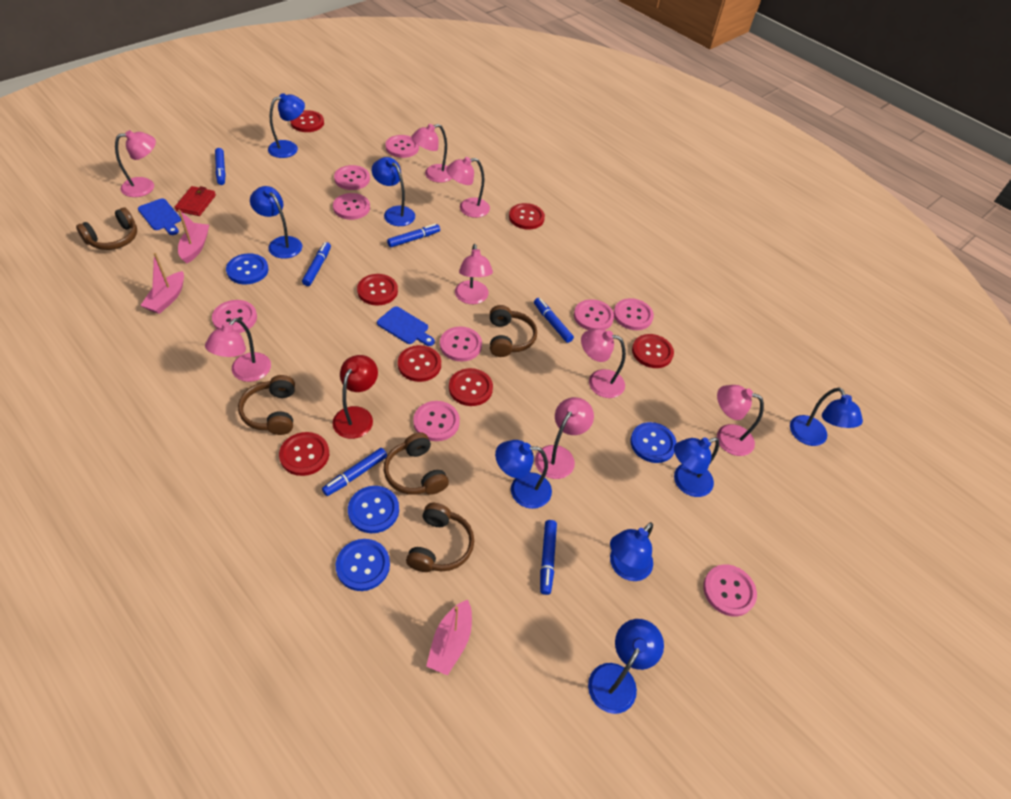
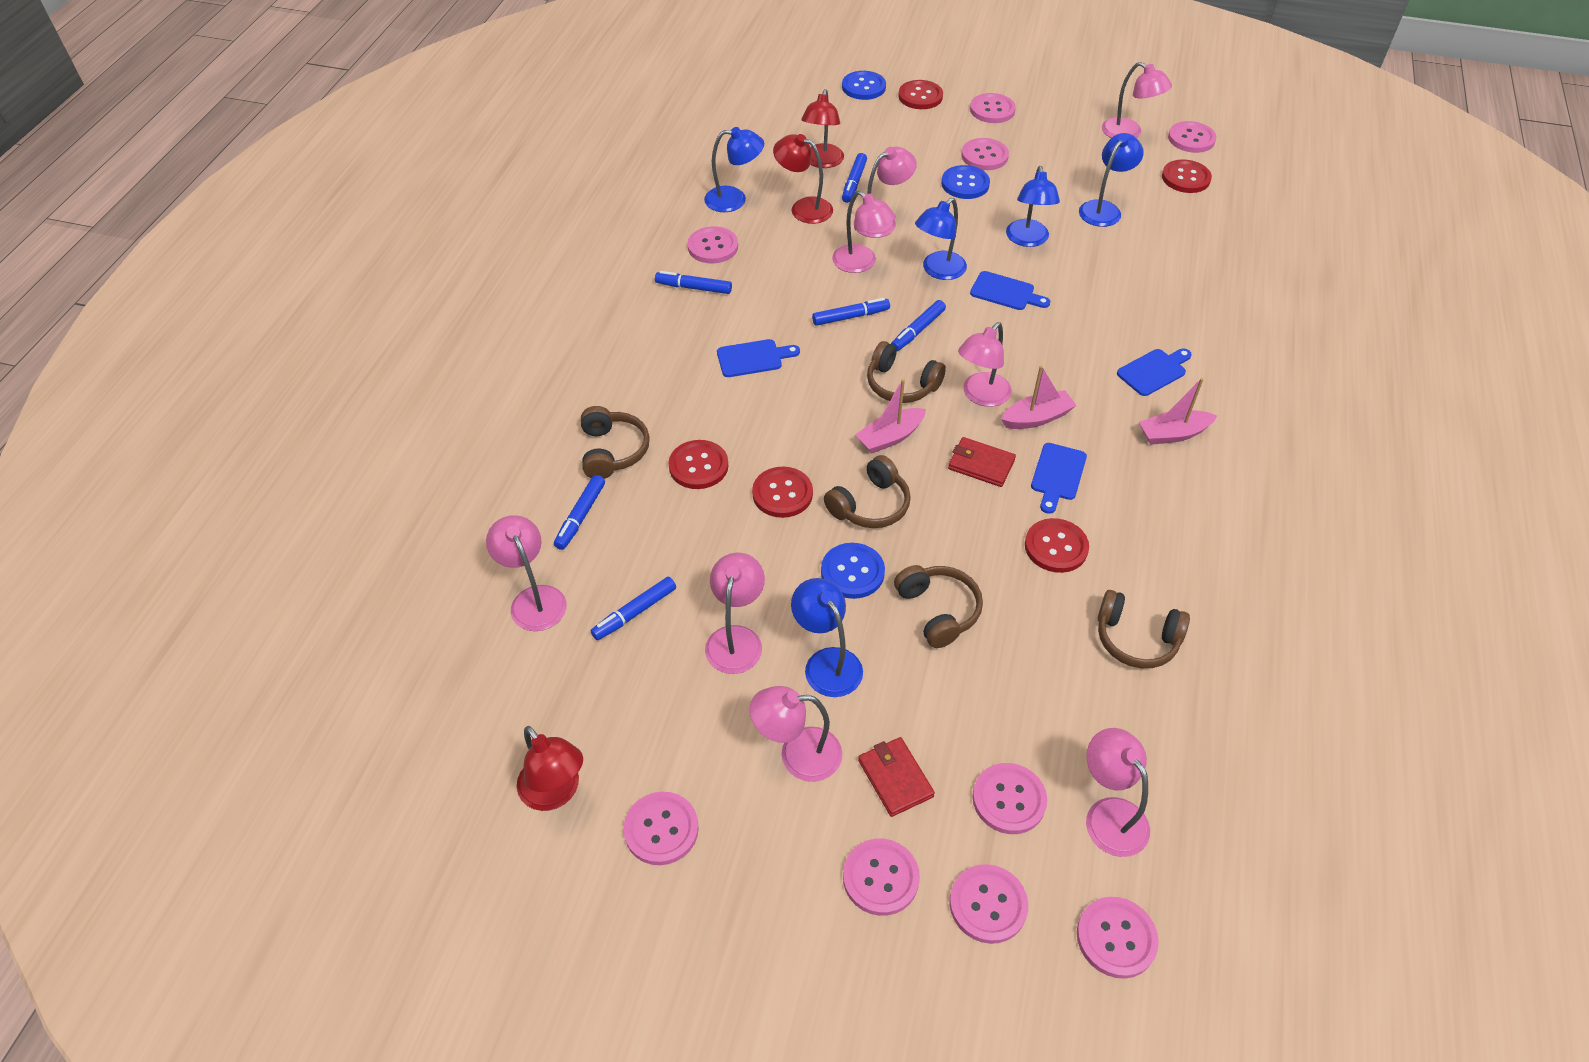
blue button: 4 -> 3
blue cutting board: 2 -> 4
blue lamp: 8 -> 5
red button: 7 -> 5
red lamp: 1 -> 3
red wallet: 1 -> 2

